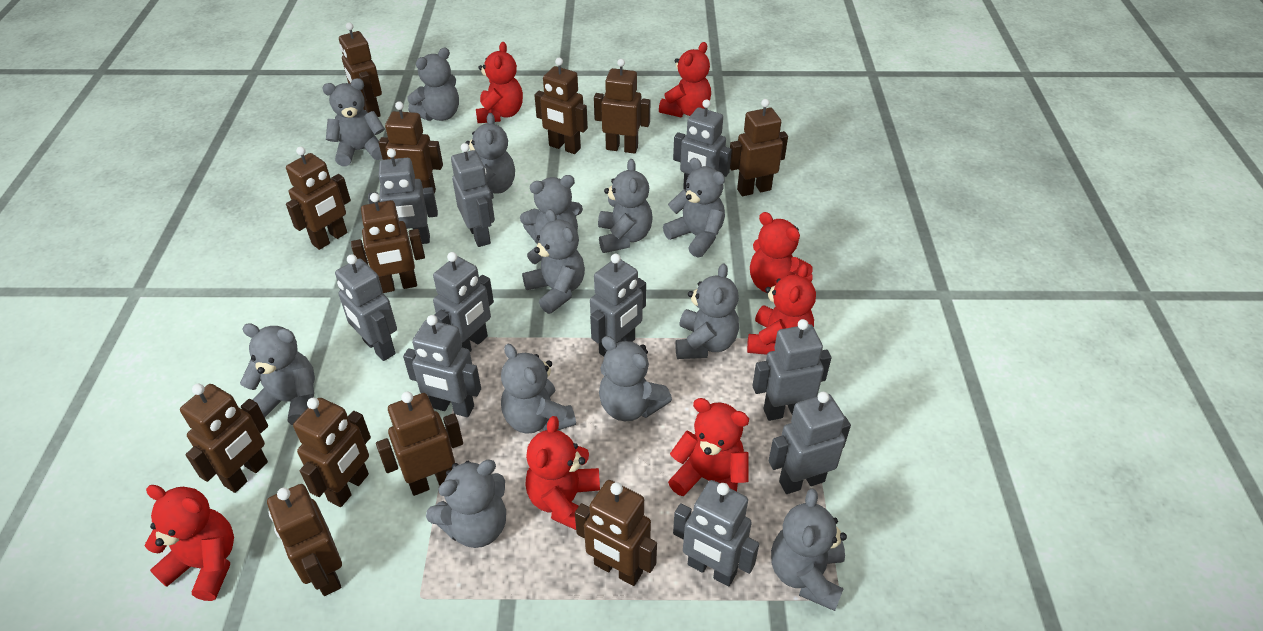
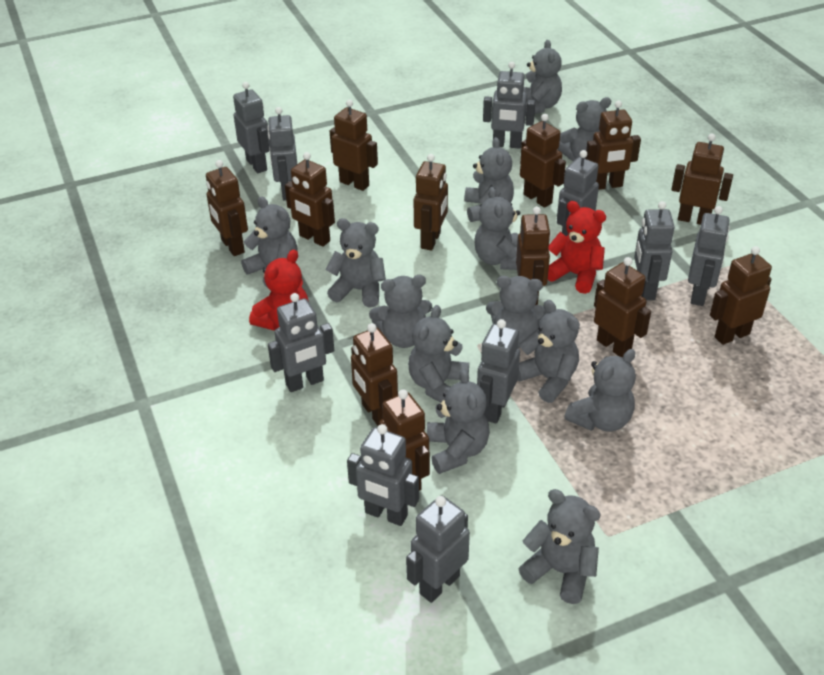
red teddy bear: 7 -> 2

